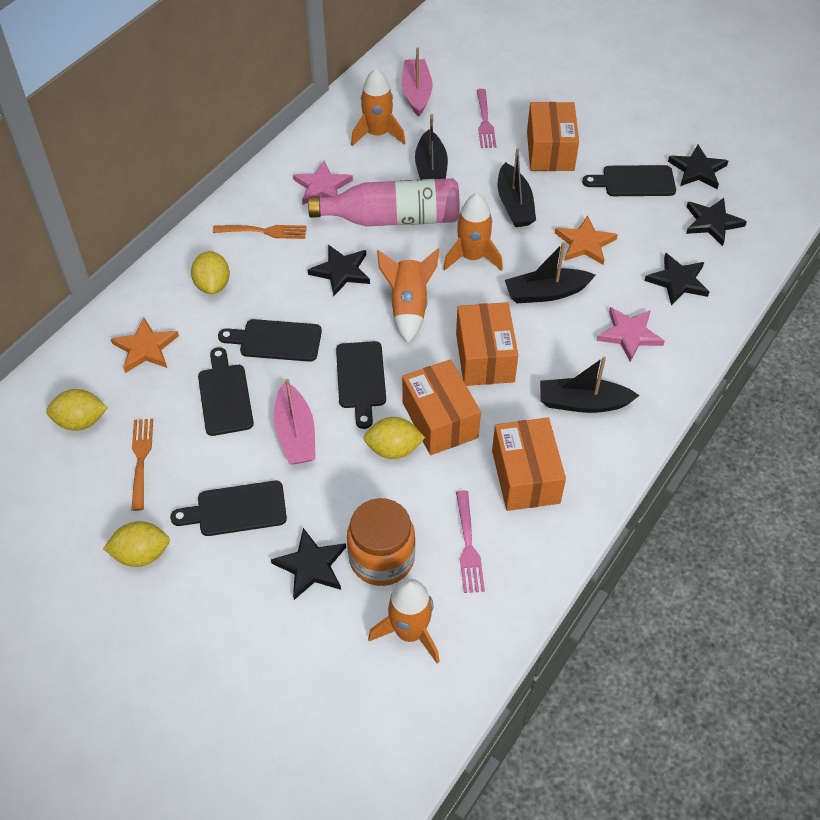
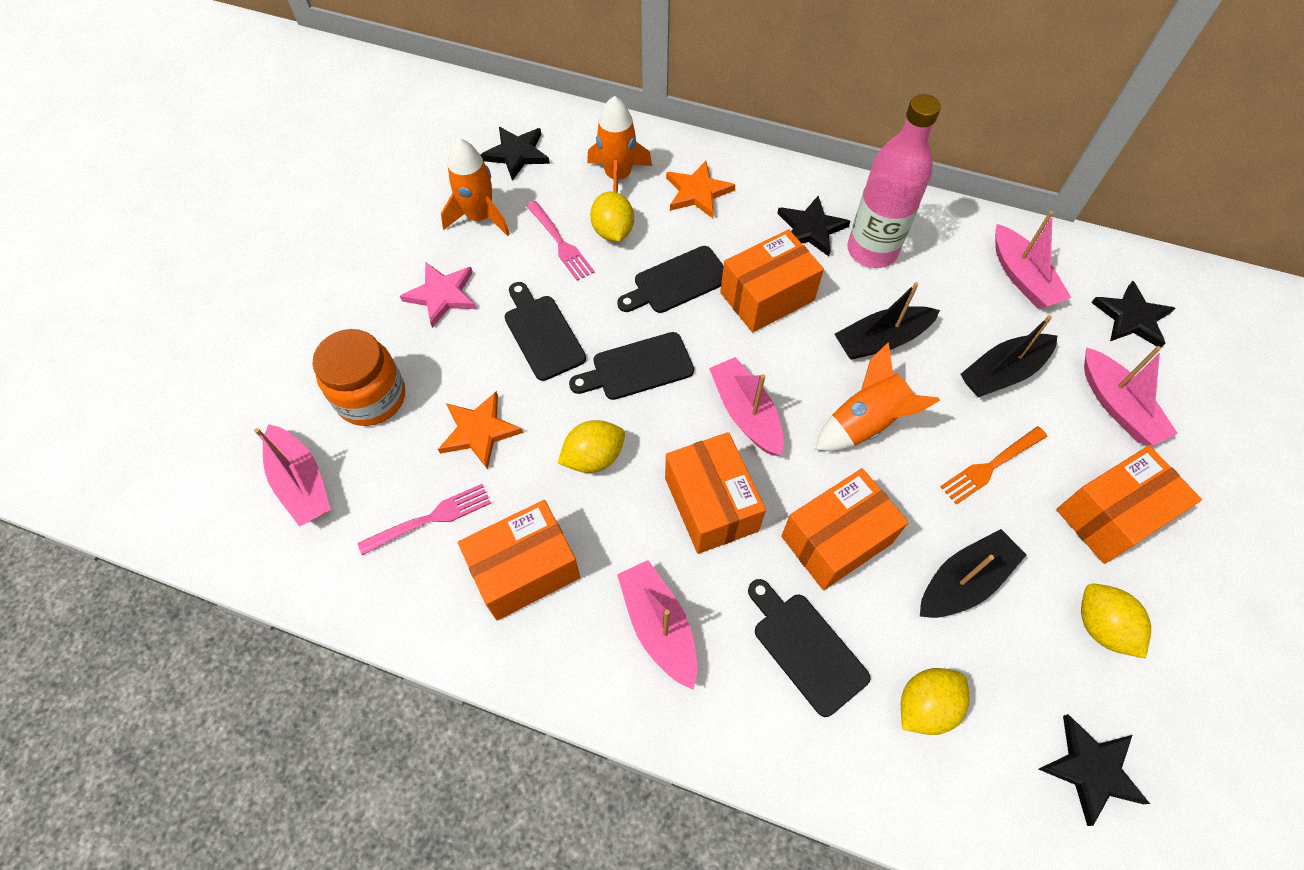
black boat: 4 -> 3
black cutting board: 5 -> 4
black star: 5 -> 4
orange box: 4 -> 5
orange fork: 2 -> 1
orange rocket: 4 -> 3
pink boat: 2 -> 5
pink star: 2 -> 1

